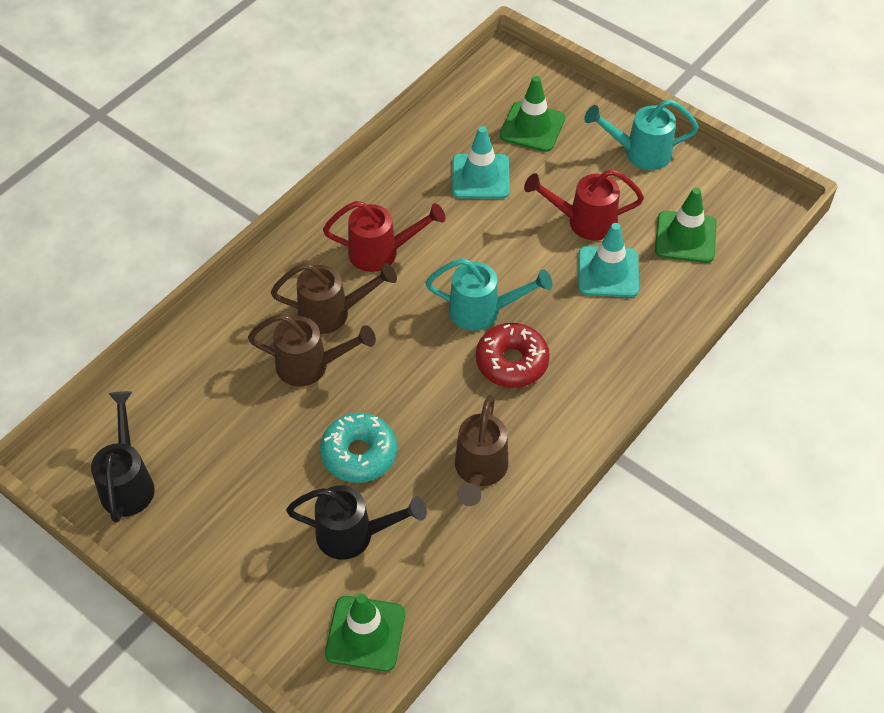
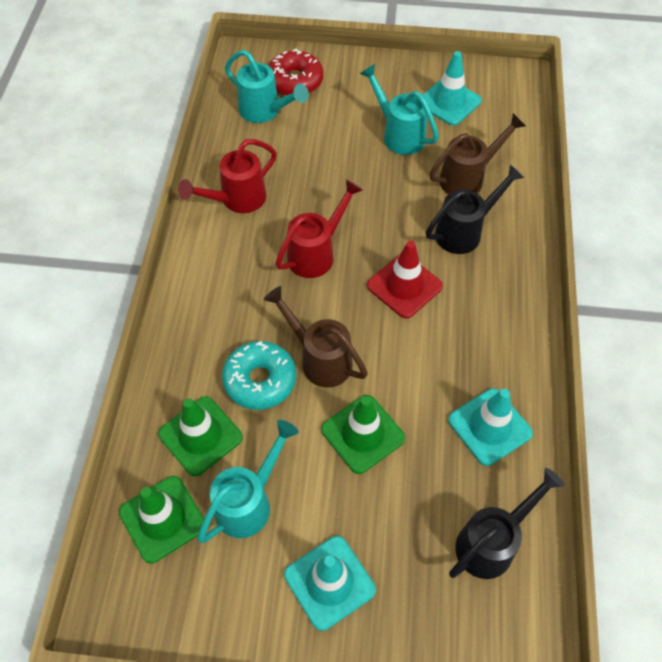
brown watering can: 3 -> 2
red traffic cone: 0 -> 1
turquoise traffic cone: 2 -> 3
turquoise watering can: 2 -> 3

